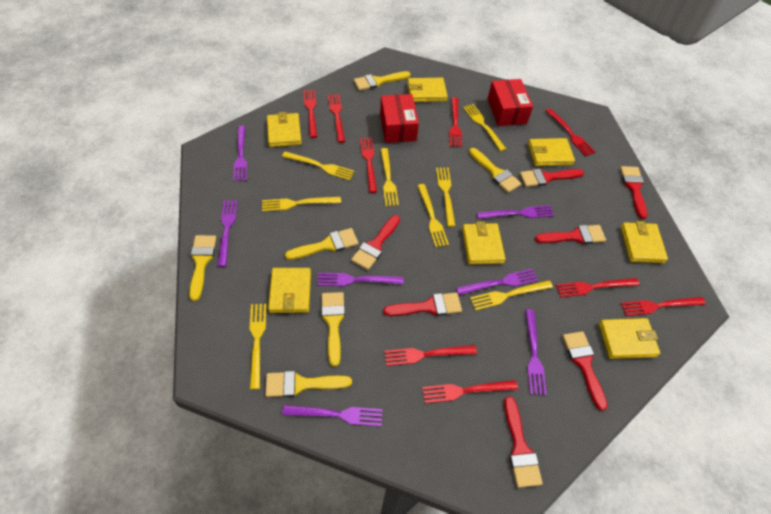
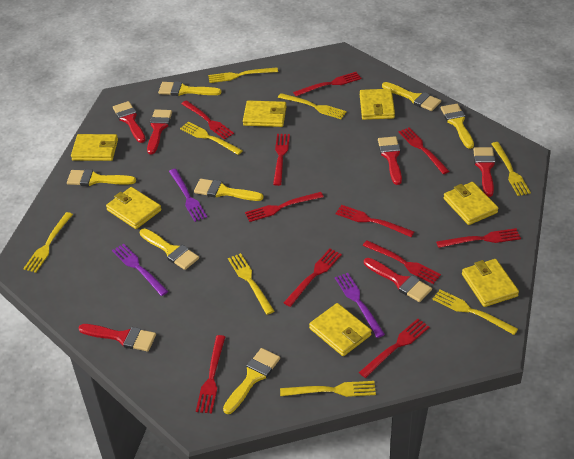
purple fork: 7 -> 3
red box: 2 -> 0
red brush: 7 -> 6
red fork: 9 -> 11
yellow brush: 6 -> 7

